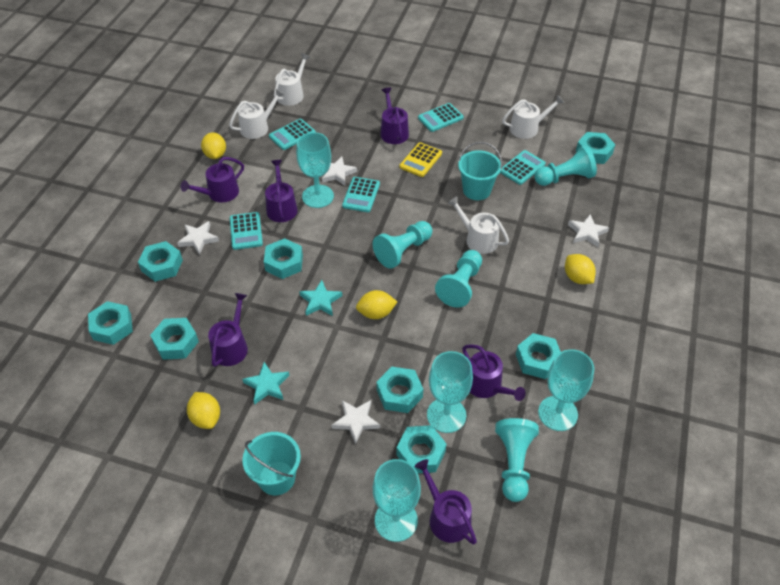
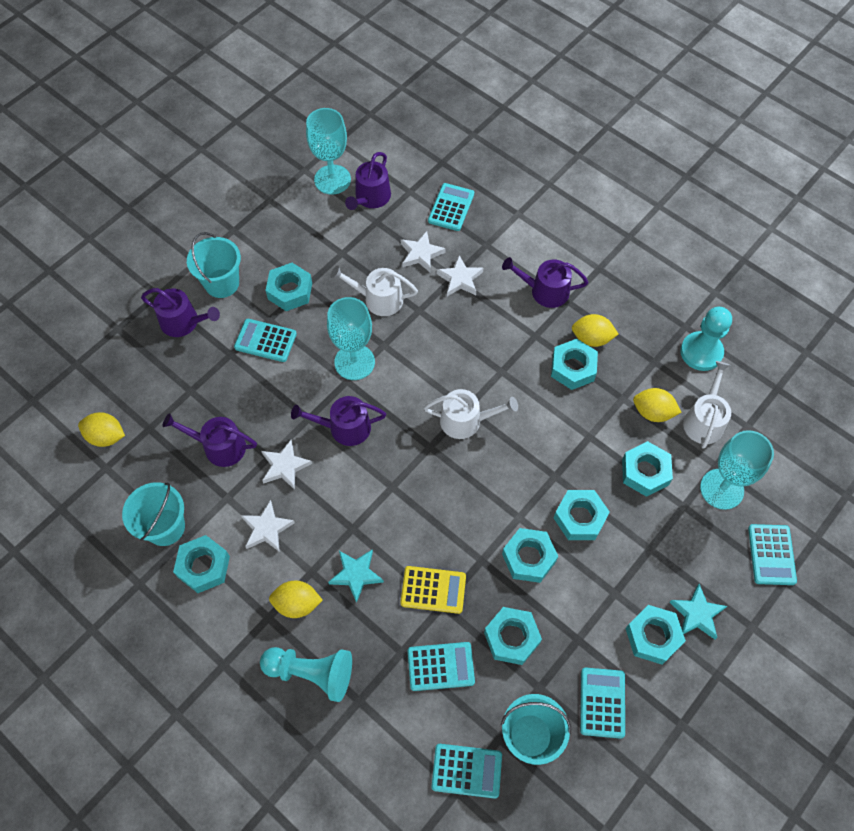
purple watering can: 6 -> 5
turquoise bucket: 2 -> 3
turquoise calculator: 5 -> 6
turquoise goblet: 4 -> 3
turquoise pawn: 4 -> 2
white watering can: 4 -> 3

